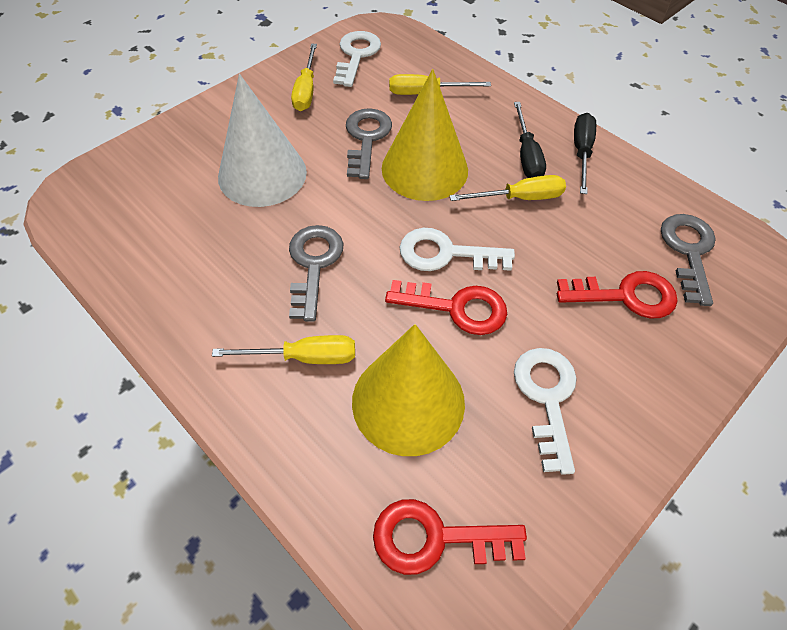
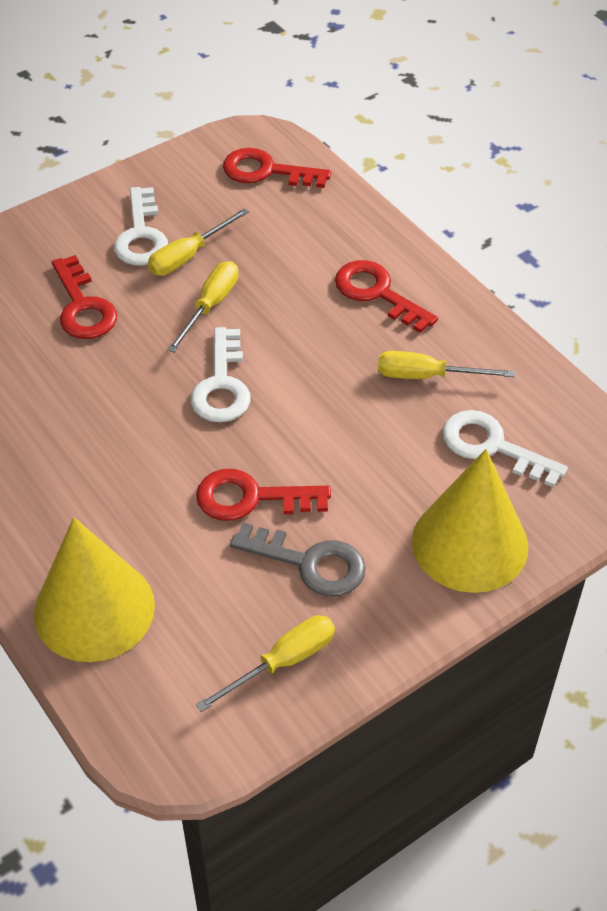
black screwdriver: 2 -> 0
grey key: 3 -> 1
red key: 3 -> 4
white cone: 1 -> 0

